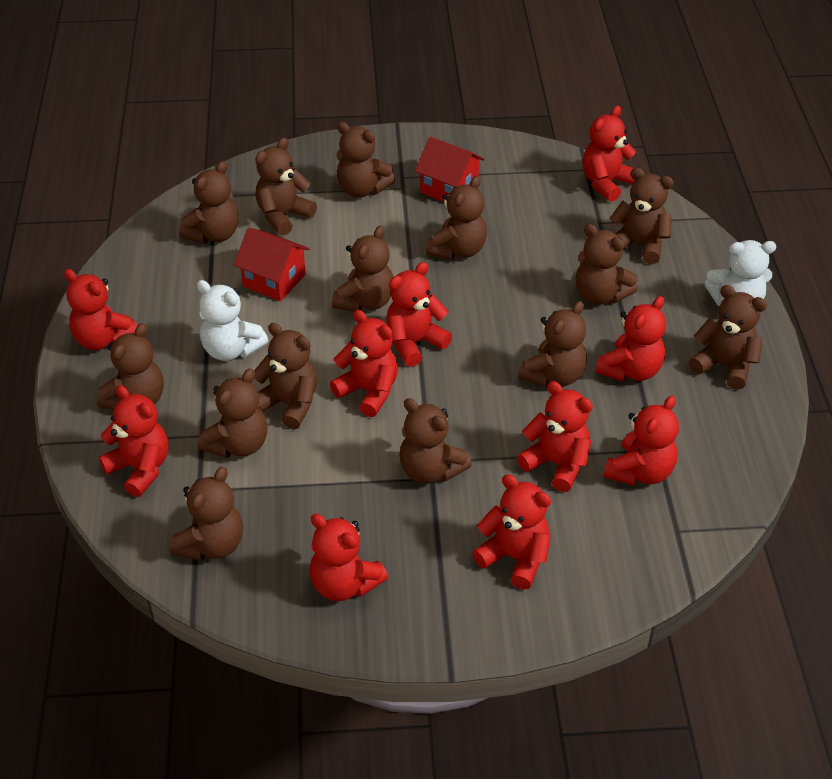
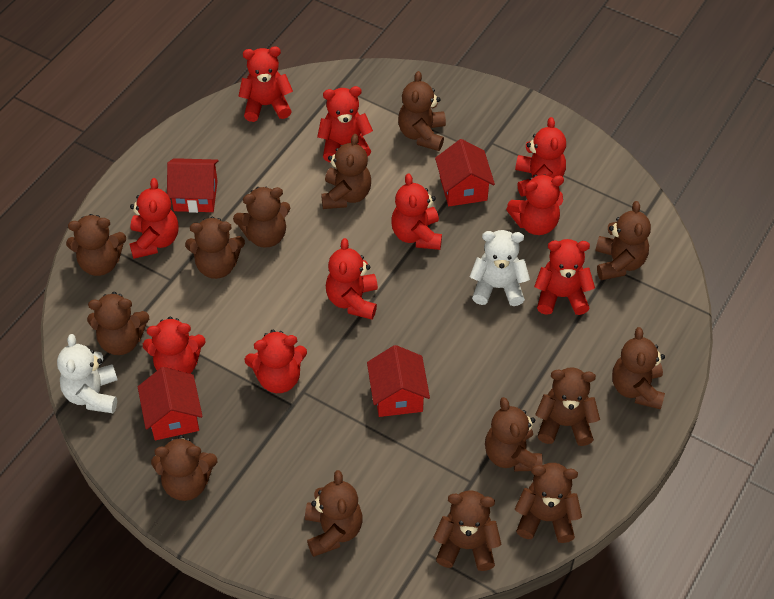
red house: 2 -> 4

